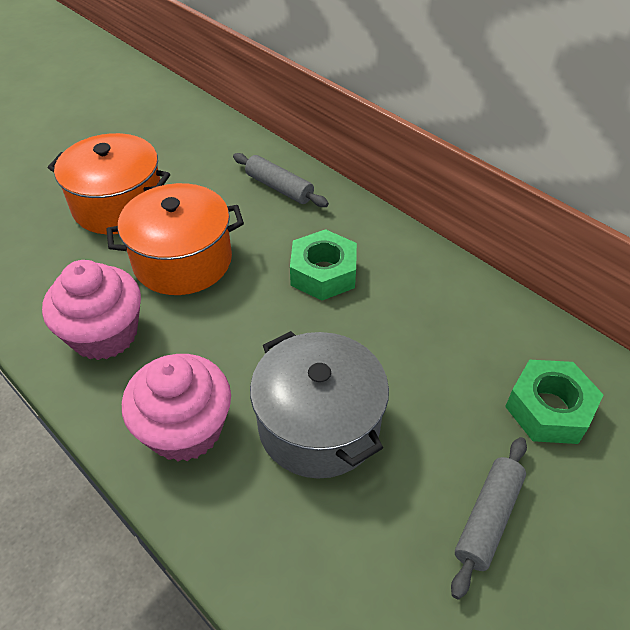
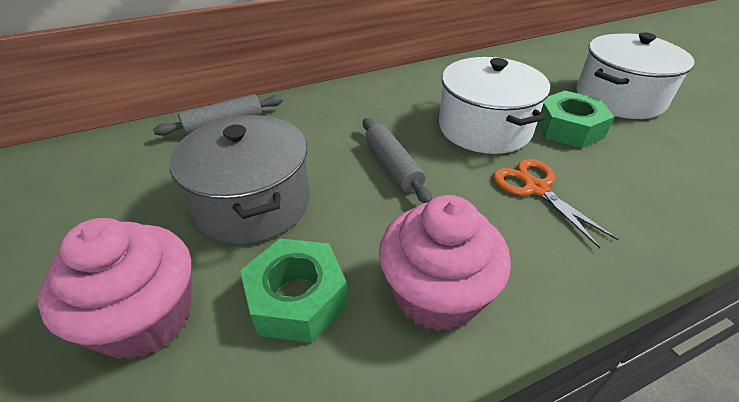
orange pot: 2 -> 0
orange scissors: 0 -> 1
white pot: 0 -> 2

